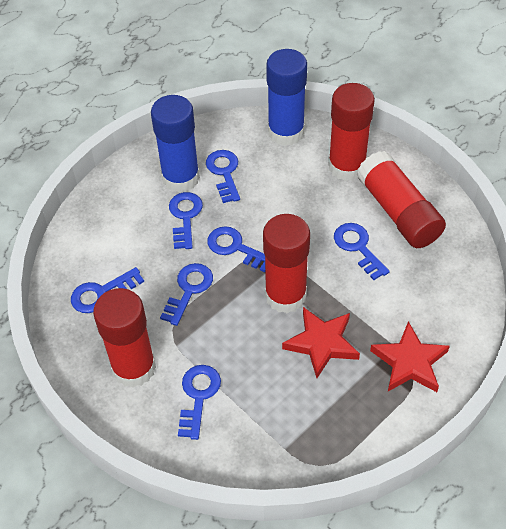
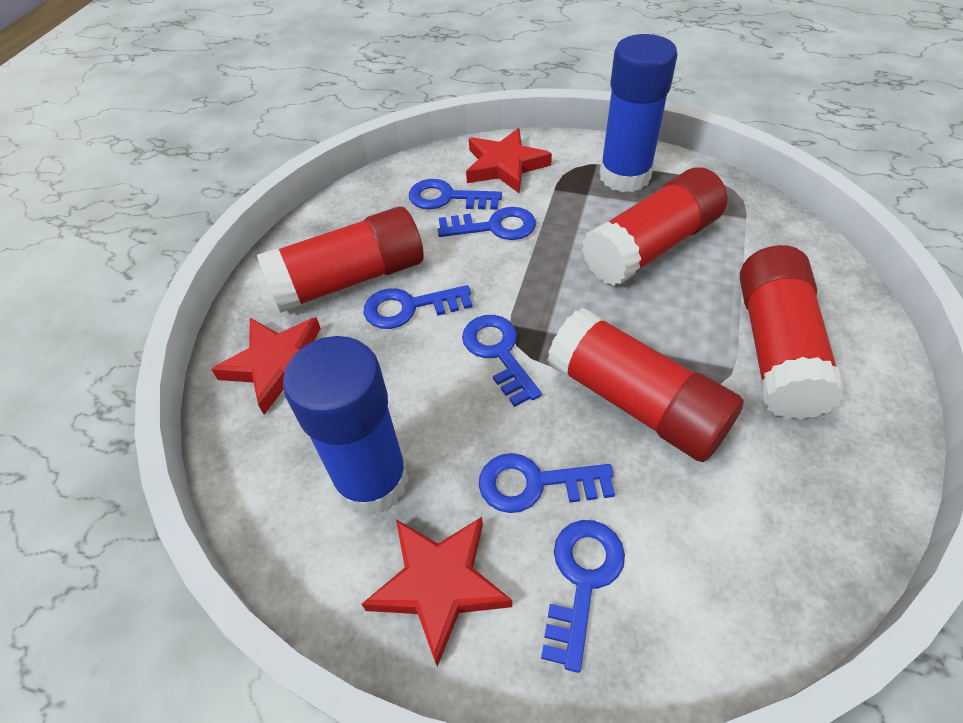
blue key: 7 -> 6
red star: 2 -> 3

